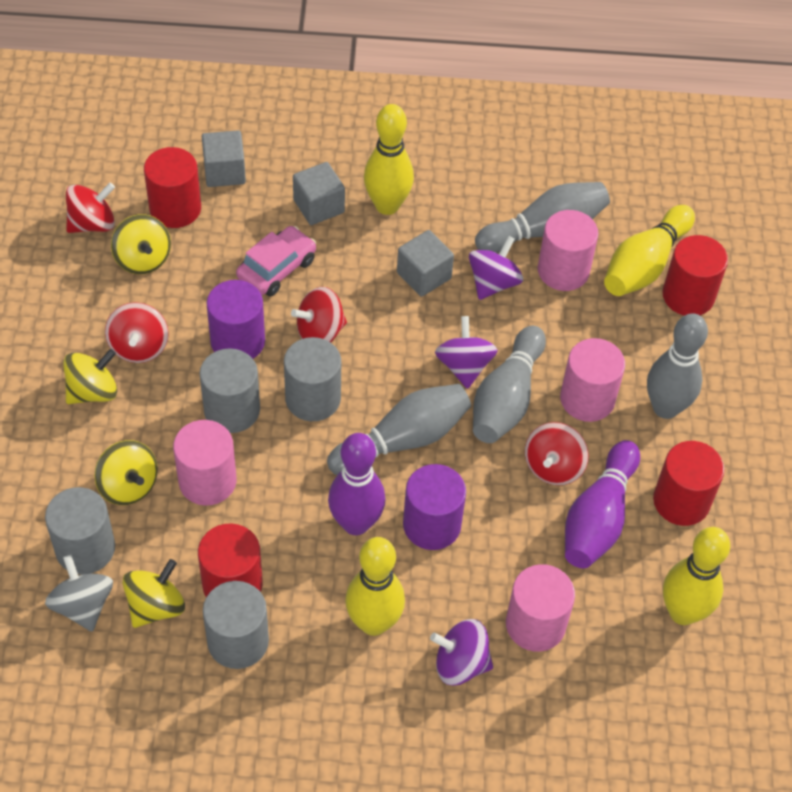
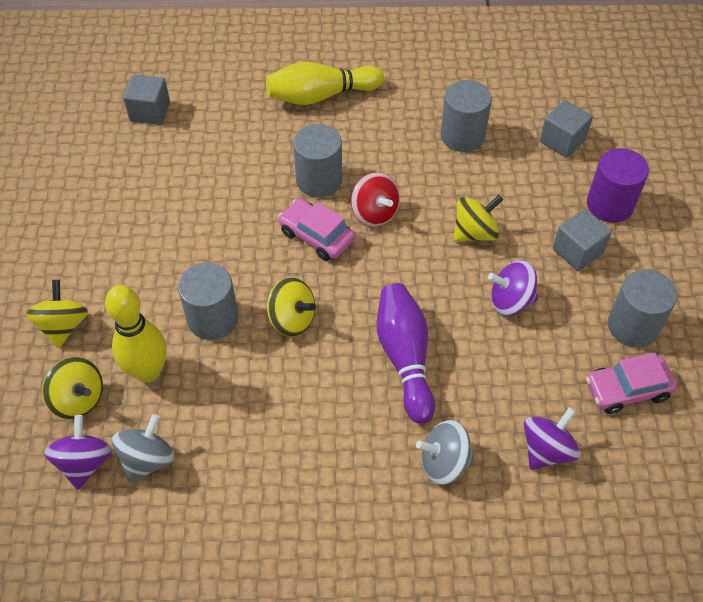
grey bowling pin: 4 -> 0
grey spinning top: 1 -> 2
pink car: 1 -> 2
pink cylinder: 4 -> 0
purple bowling pin: 2 -> 1
purple cylinder: 2 -> 1
red cylinder: 4 -> 0
red spinning top: 4 -> 1
yellow bowling pin: 4 -> 2

